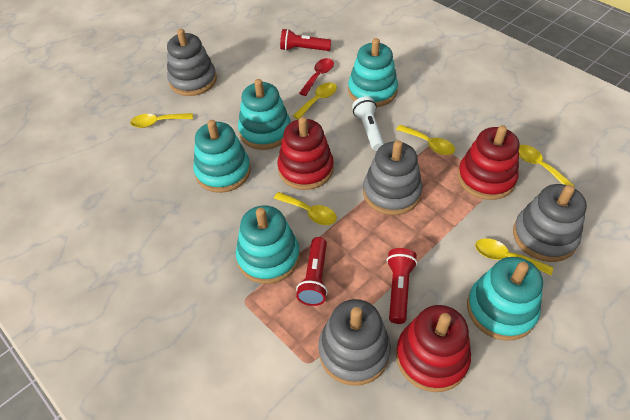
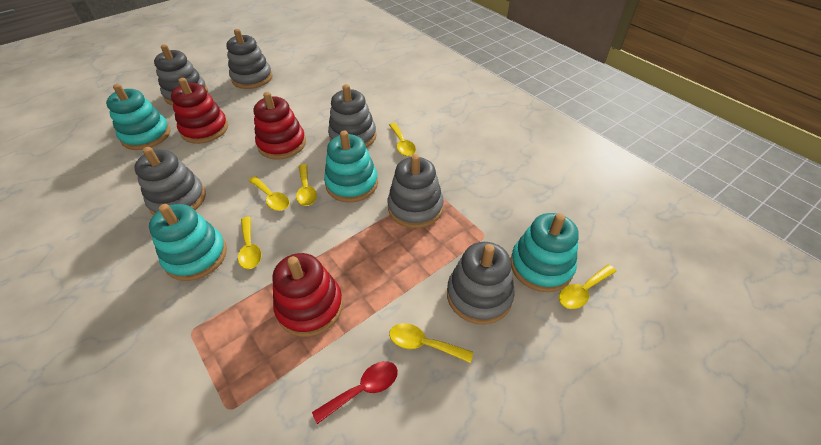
grey stacking toy: 4 -> 6
red flashlight: 3 -> 0
turquoise stacking toy: 5 -> 4
white flashlight: 1 -> 0

